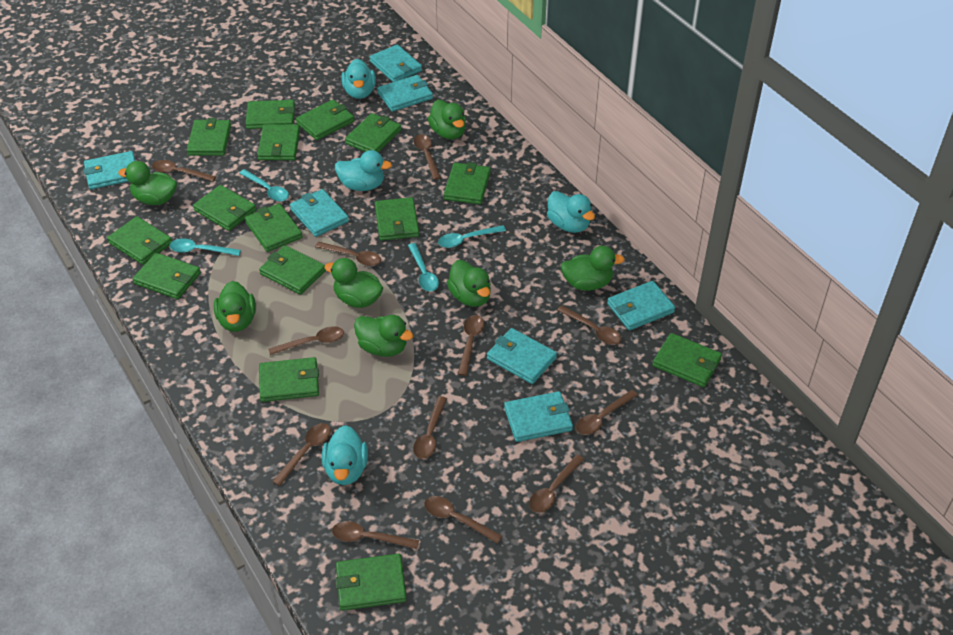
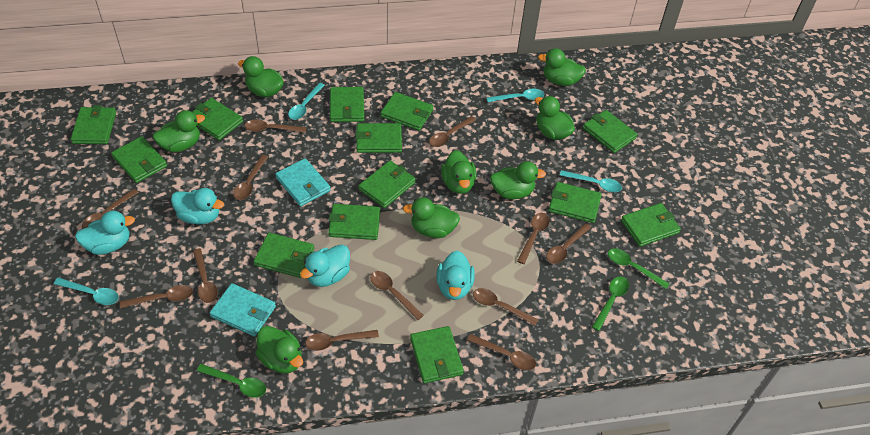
green duck: 7 -> 8
green spoon: 0 -> 3
green wallet: 15 -> 13
turquoise wallet: 7 -> 2

